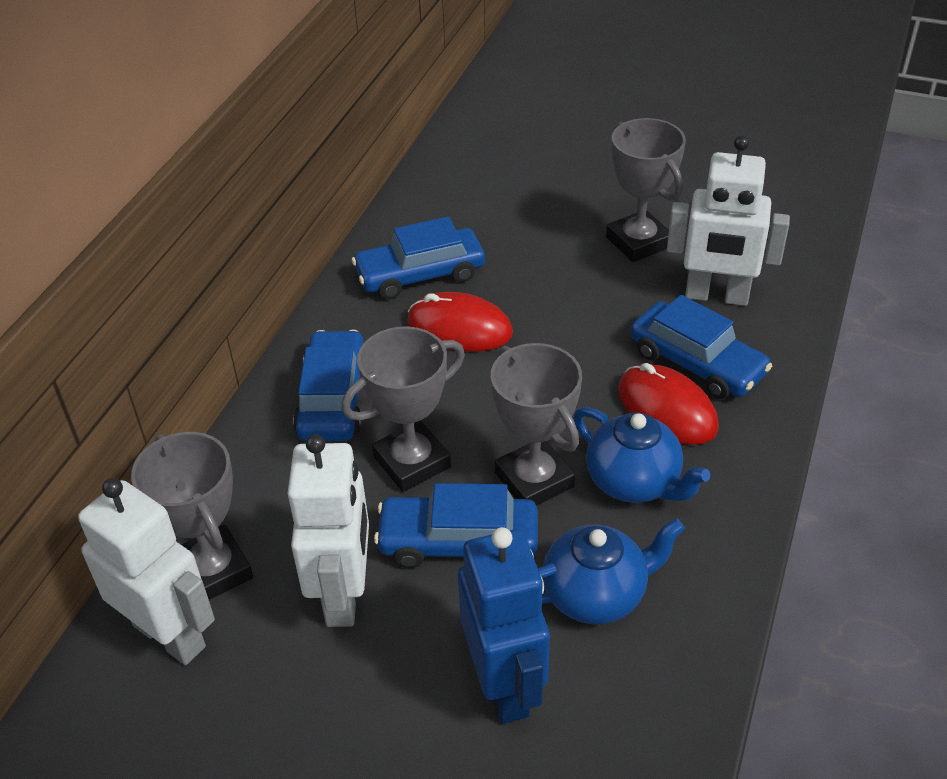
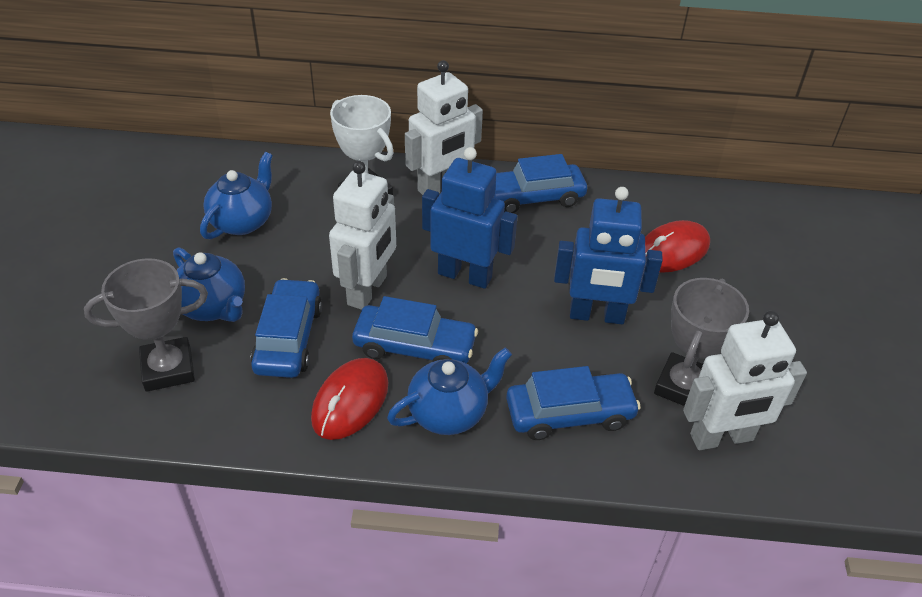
blue robot: 1 -> 2
blue teapot: 2 -> 3
grey trophy: 4 -> 2
white trophy: 0 -> 1

